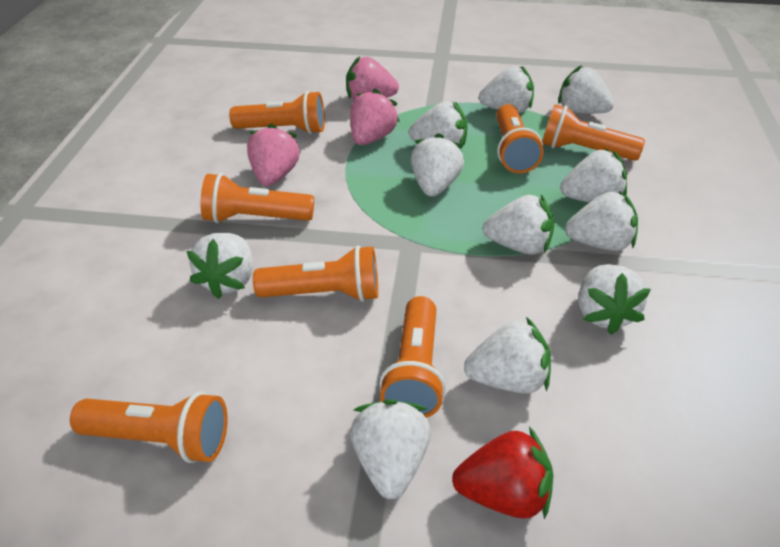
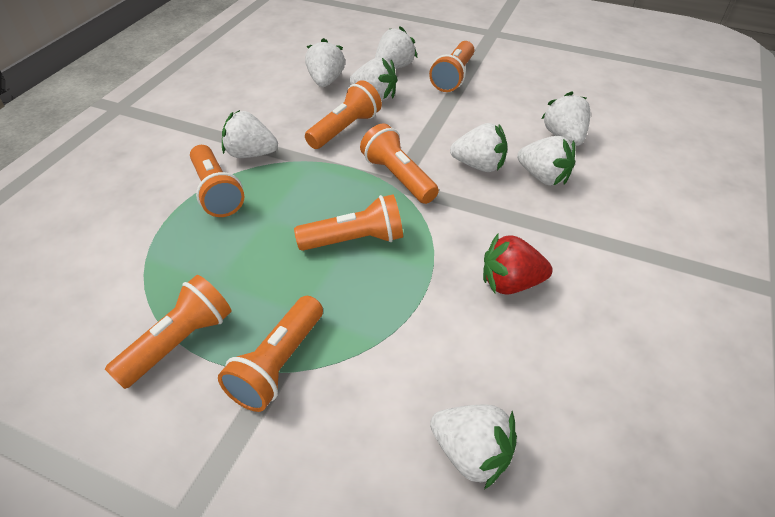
pink strawberry: 3 -> 0
white strawberry: 11 -> 8

